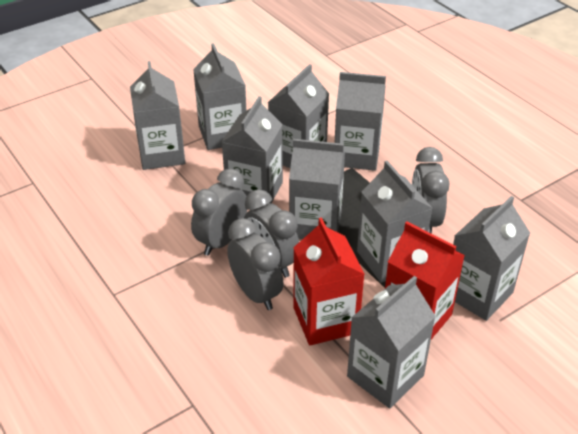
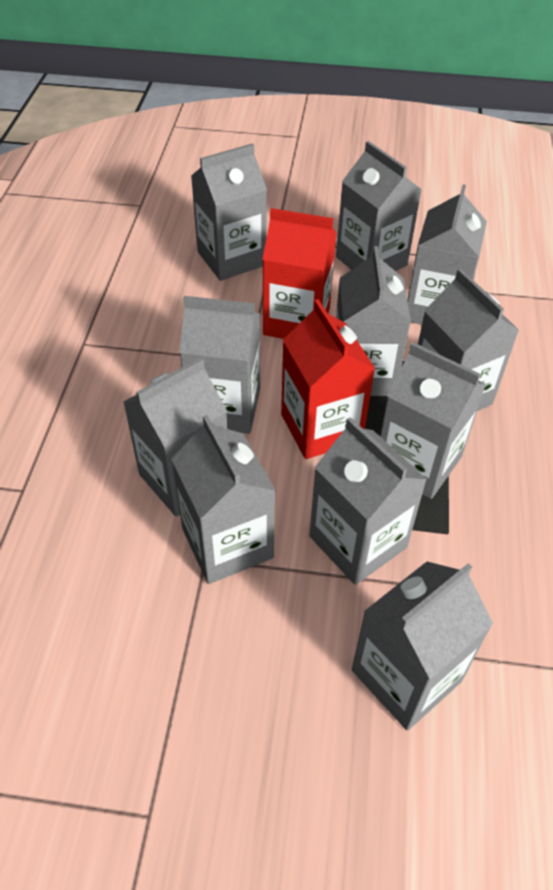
grey carton: 9 -> 11
grey clock: 4 -> 0

